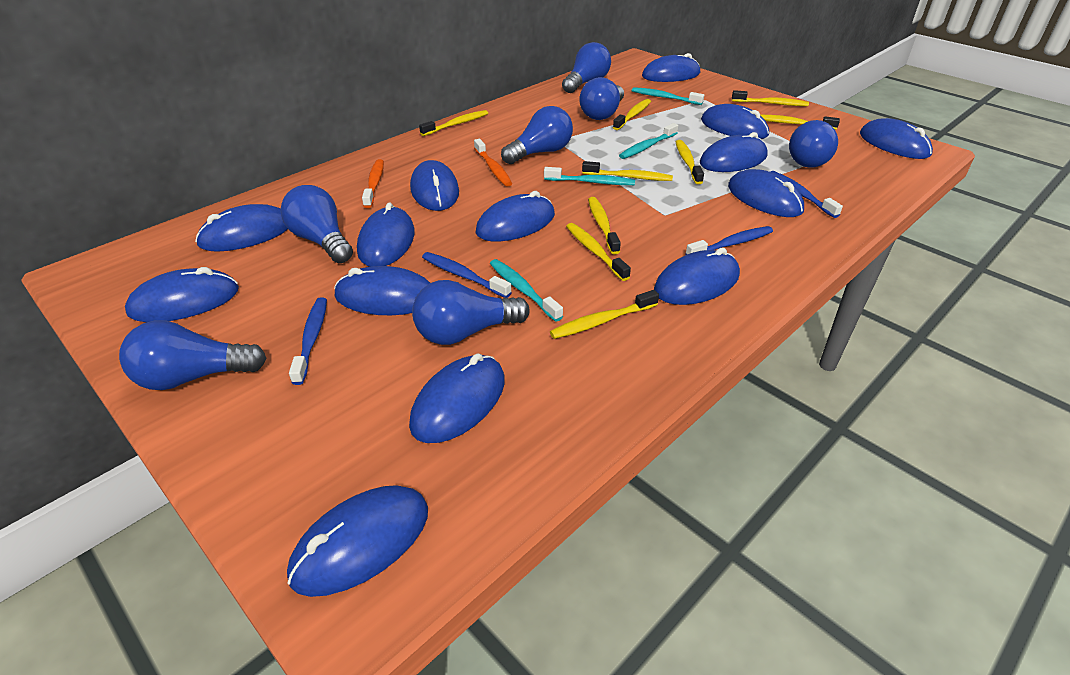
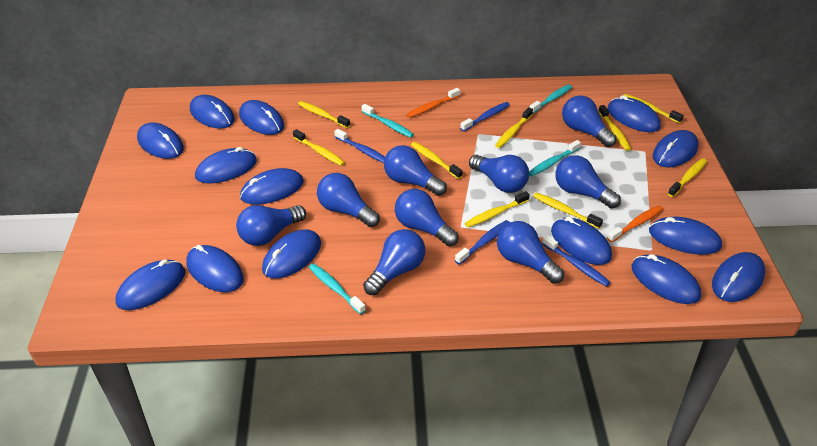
blue light bulb: 7 -> 9

